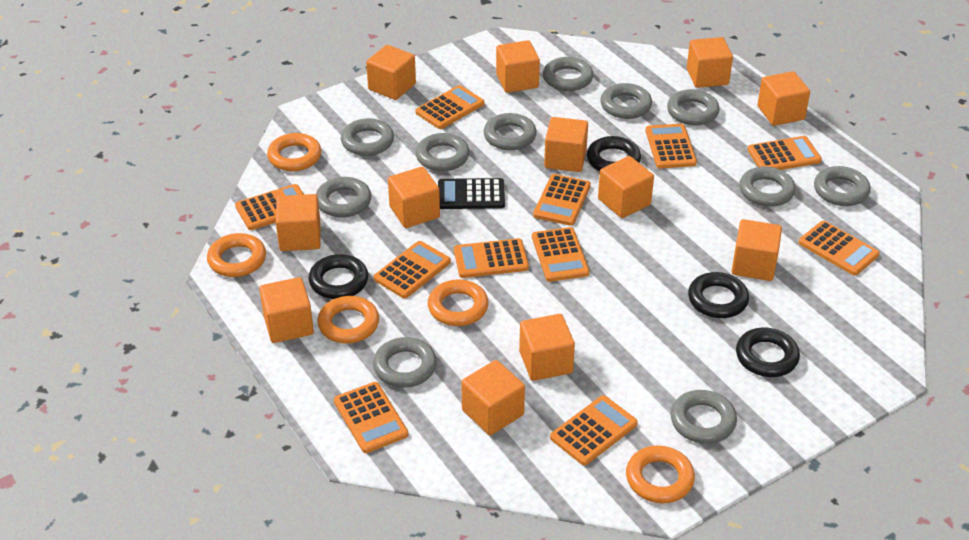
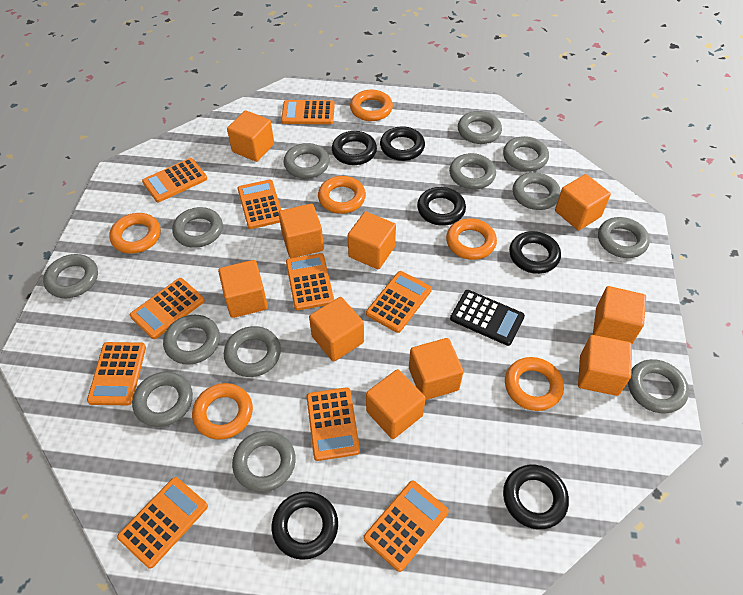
black ring: 4 -> 6
grey ring: 11 -> 13
orange calculator: 11 -> 10
orange cube: 12 -> 10
orange ring: 5 -> 6

